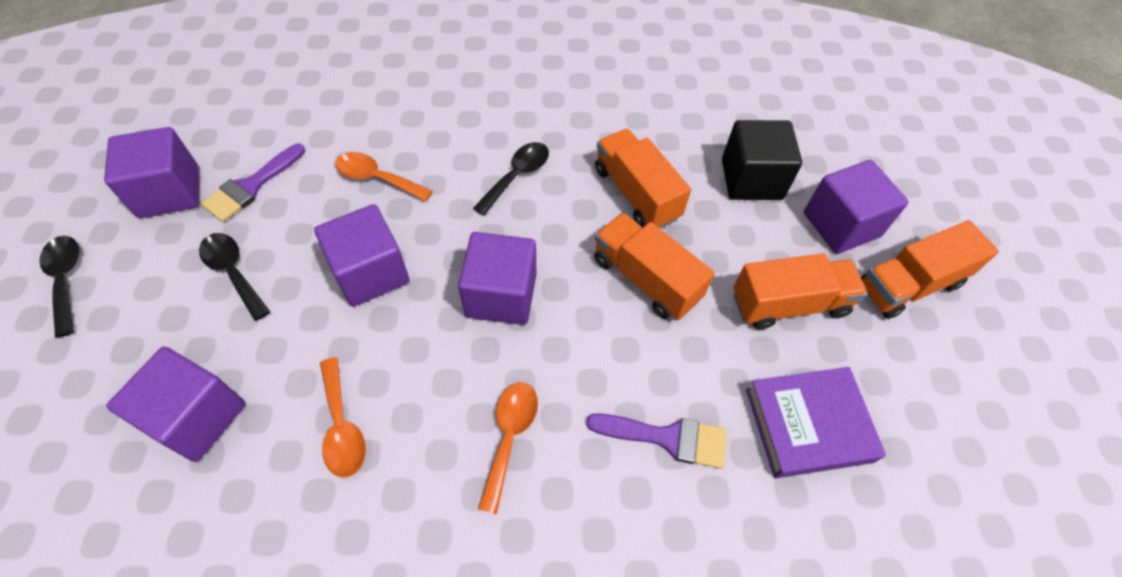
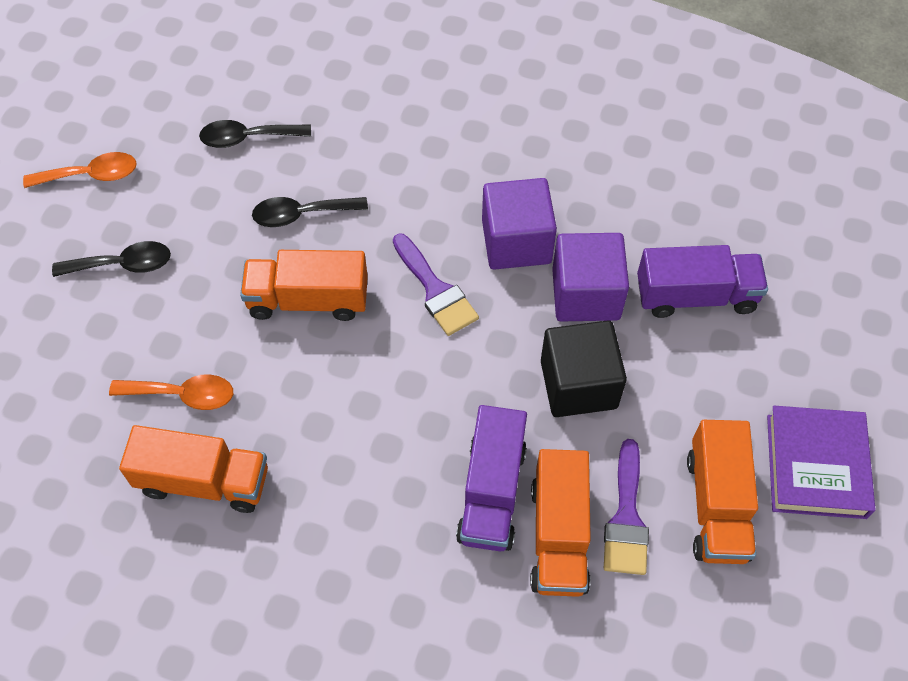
orange spoon: 3 -> 2
purple cube: 5 -> 2
purple truck: 0 -> 2

